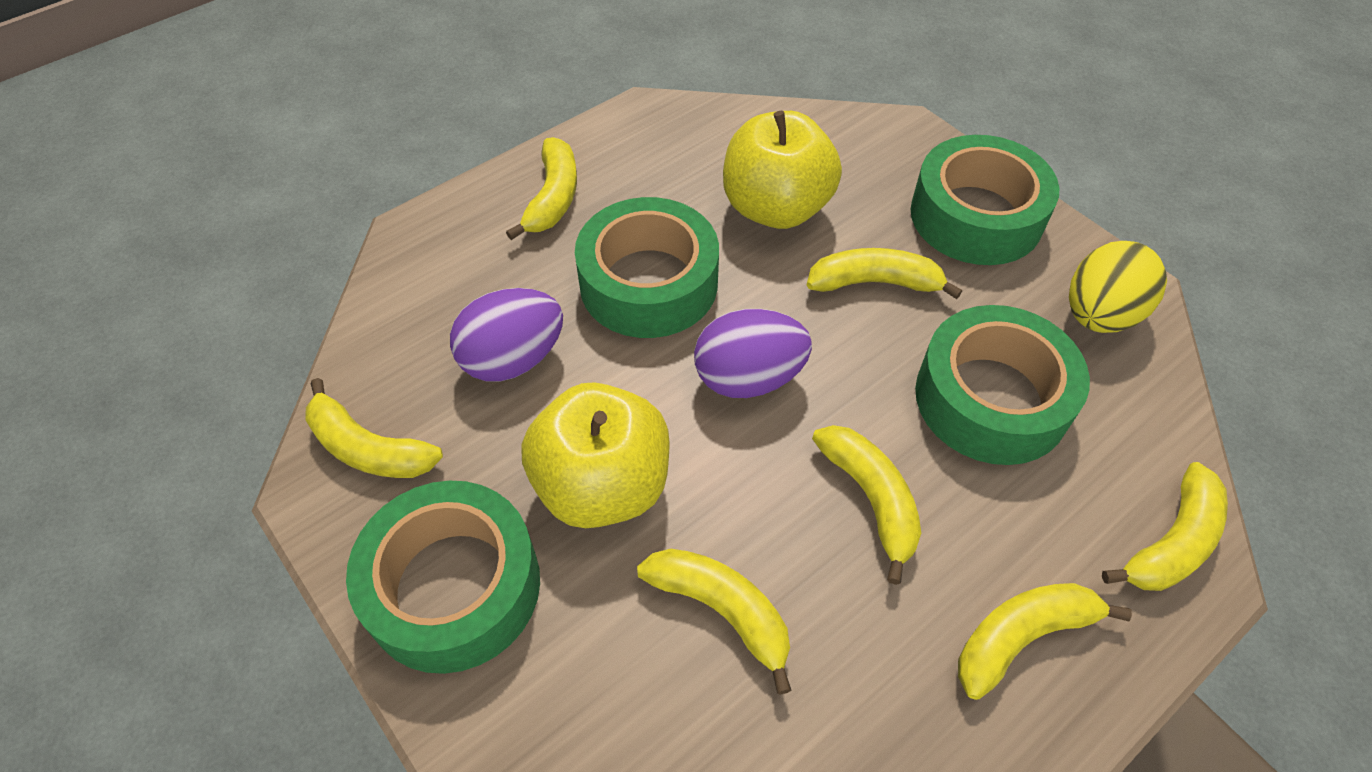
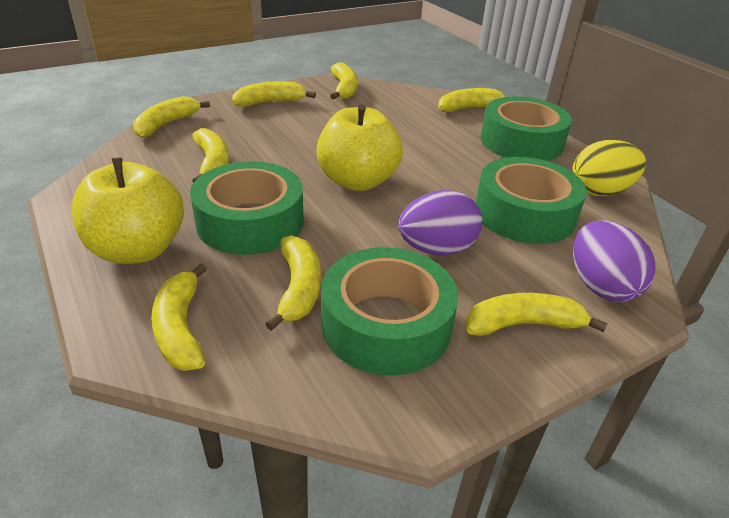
yellow banana: 7 -> 8

